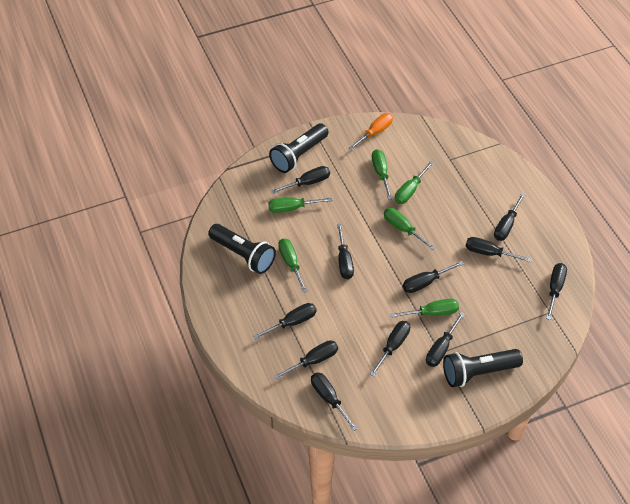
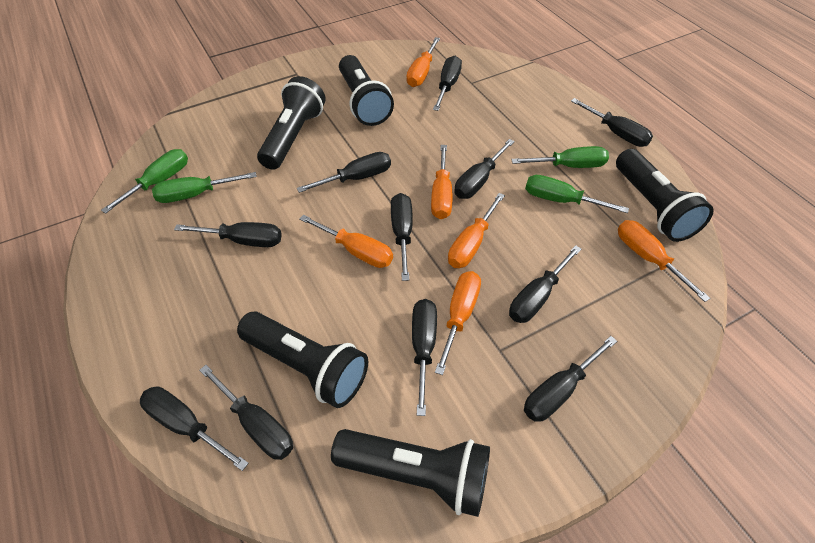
black flashlight: 3 -> 5
green screwdriver: 6 -> 4
orange screwdriver: 1 -> 6

